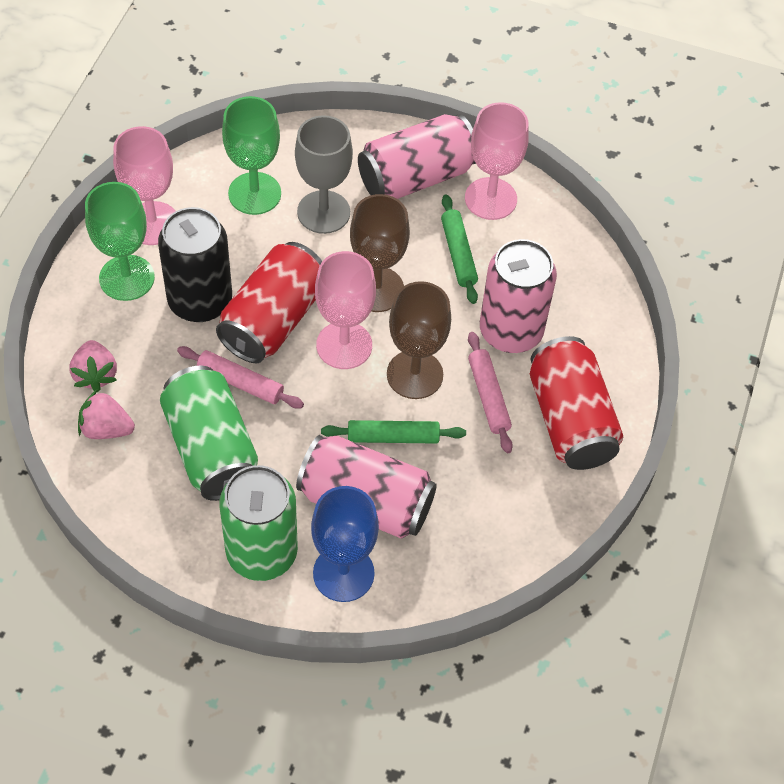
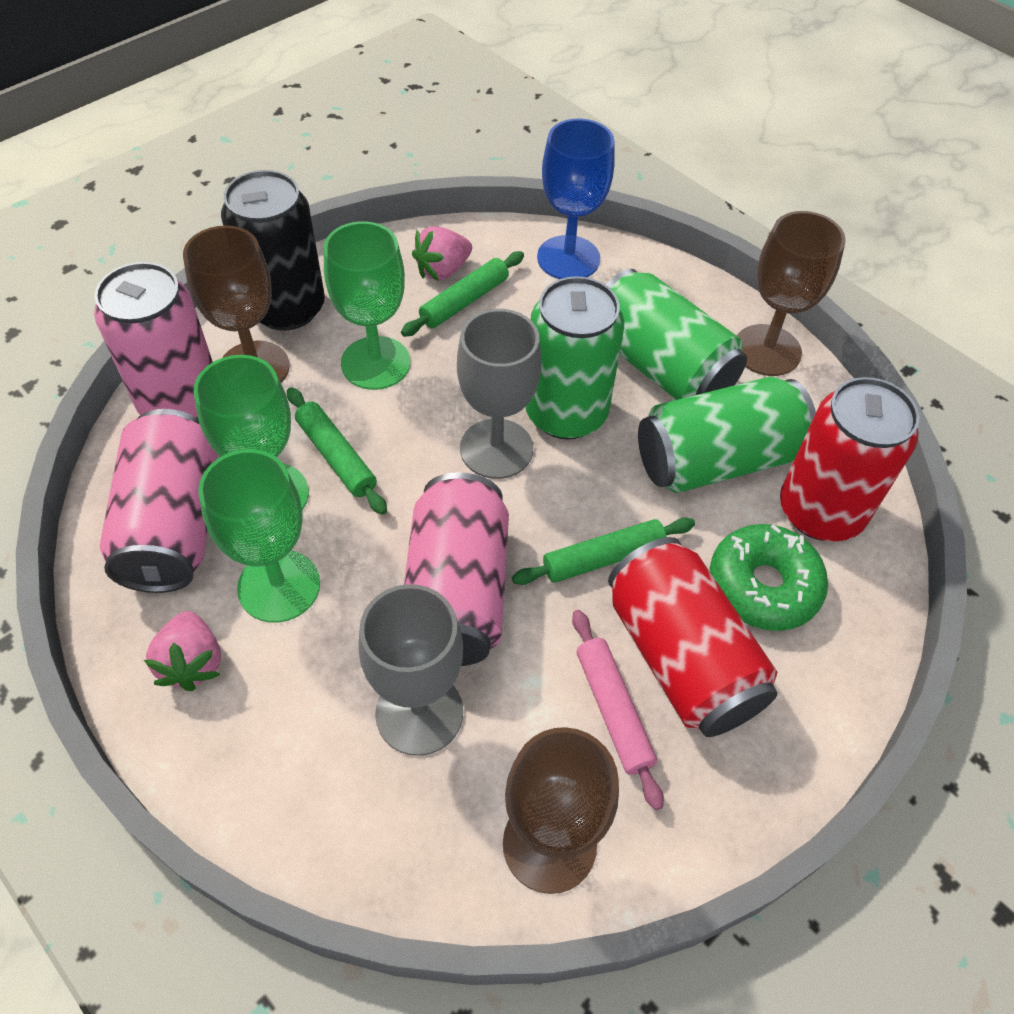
brown goblet: 2 -> 3
green can: 2 -> 3
green donut: 0 -> 1
green goblet: 2 -> 3
green rolling pin: 2 -> 3
grey goblet: 1 -> 2
pink goblet: 3 -> 0
pink rolling pin: 2 -> 1

